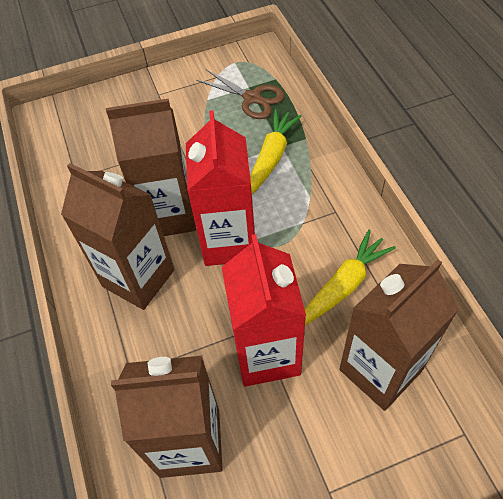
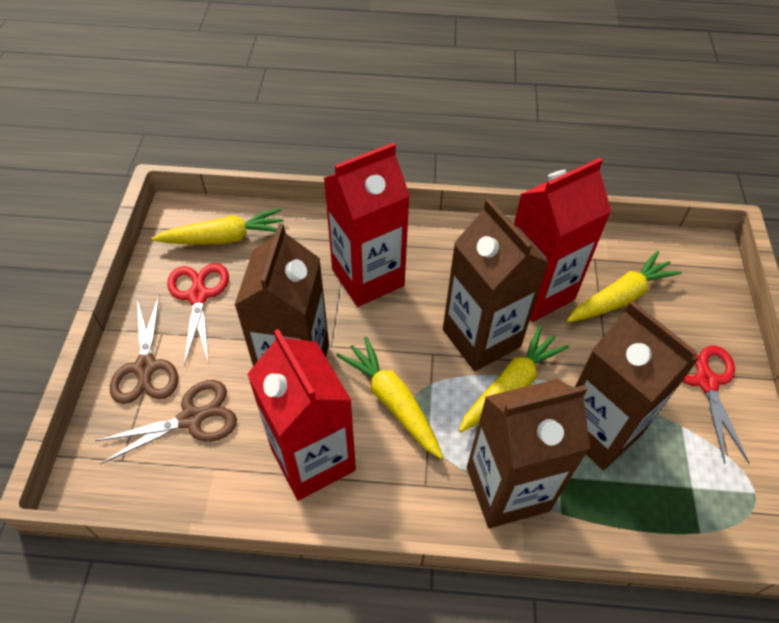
brown scissors: 1 -> 2
red carton: 2 -> 3
red scissors: 0 -> 2
yellow carrot: 2 -> 4

